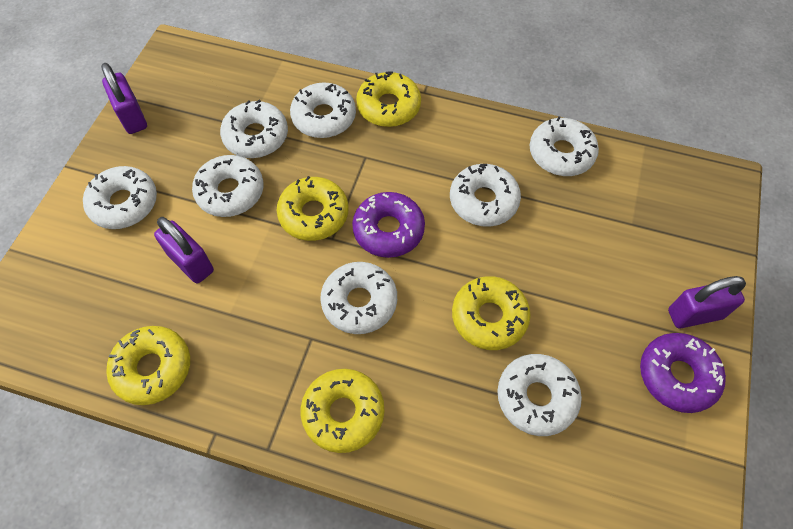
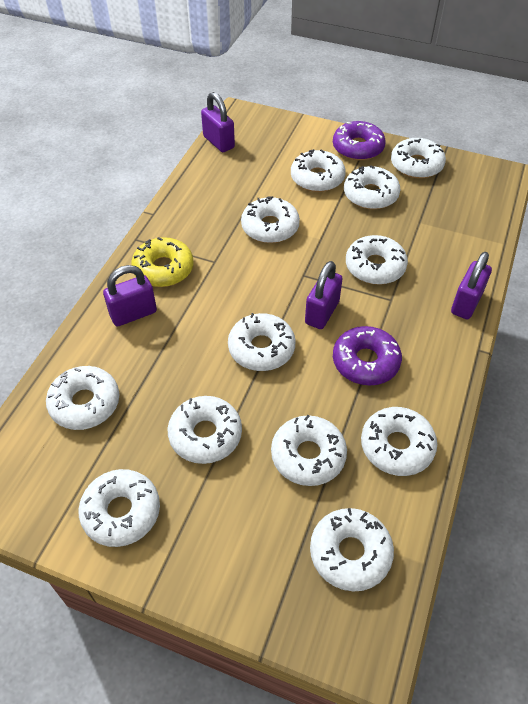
purple padlock: 3 -> 4
white donut: 8 -> 12
yellow donut: 5 -> 1

